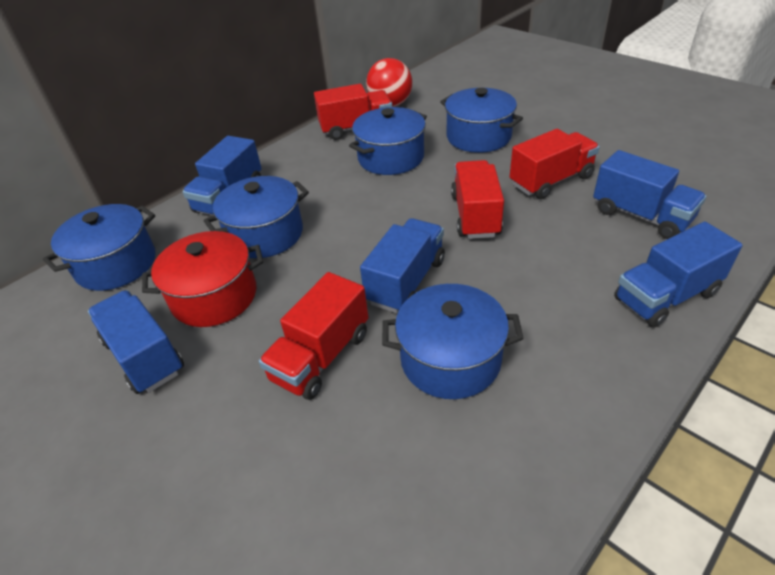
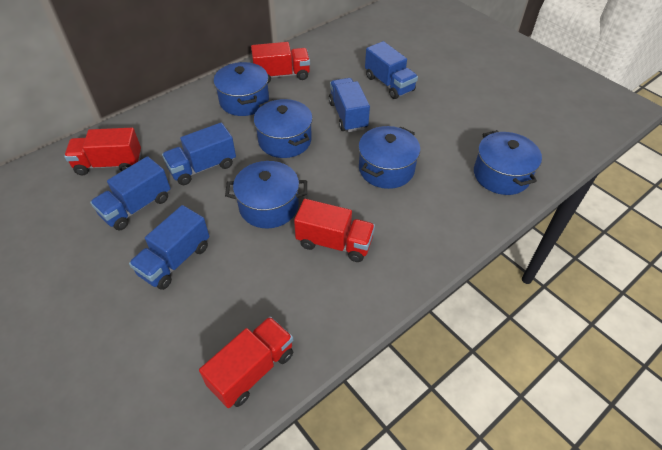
red ball: 1 -> 0
red pot: 1 -> 0

